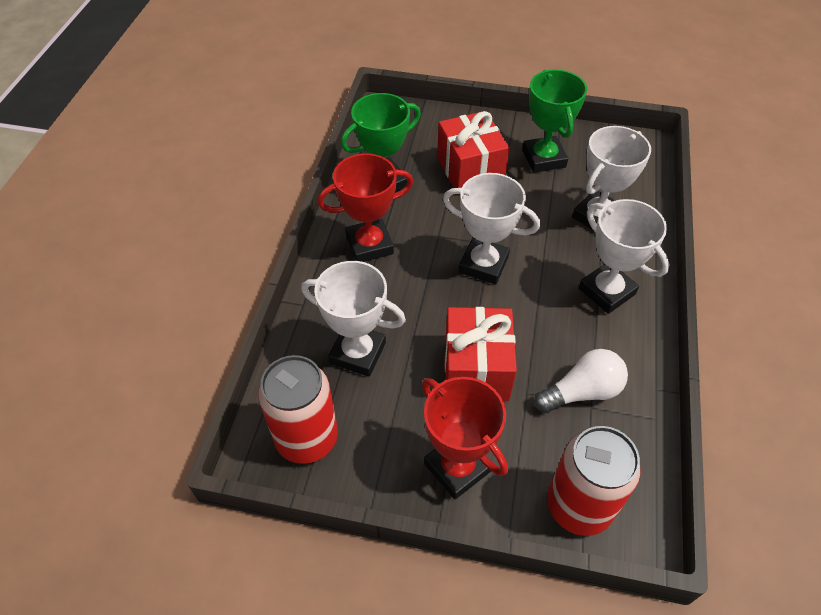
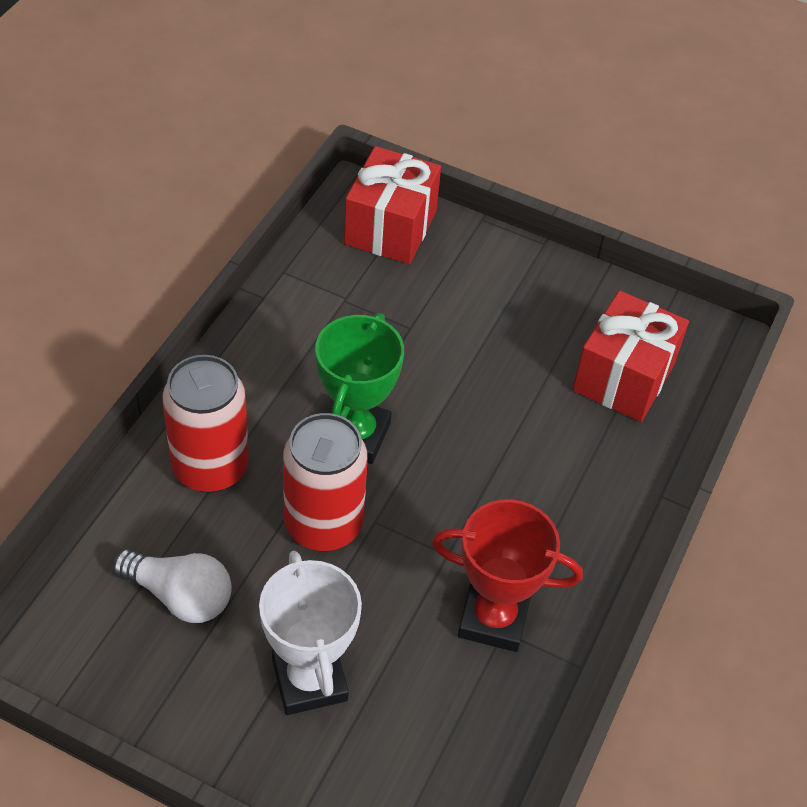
green trophy: 2 -> 1
red trophy: 2 -> 1
white trophy: 4 -> 1

